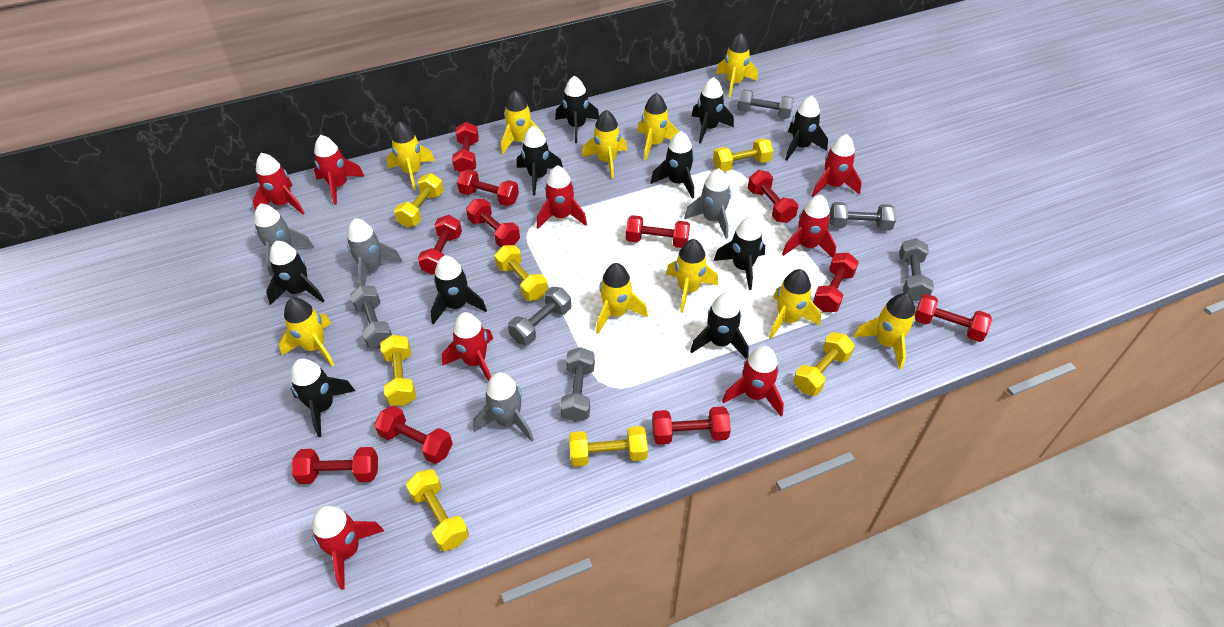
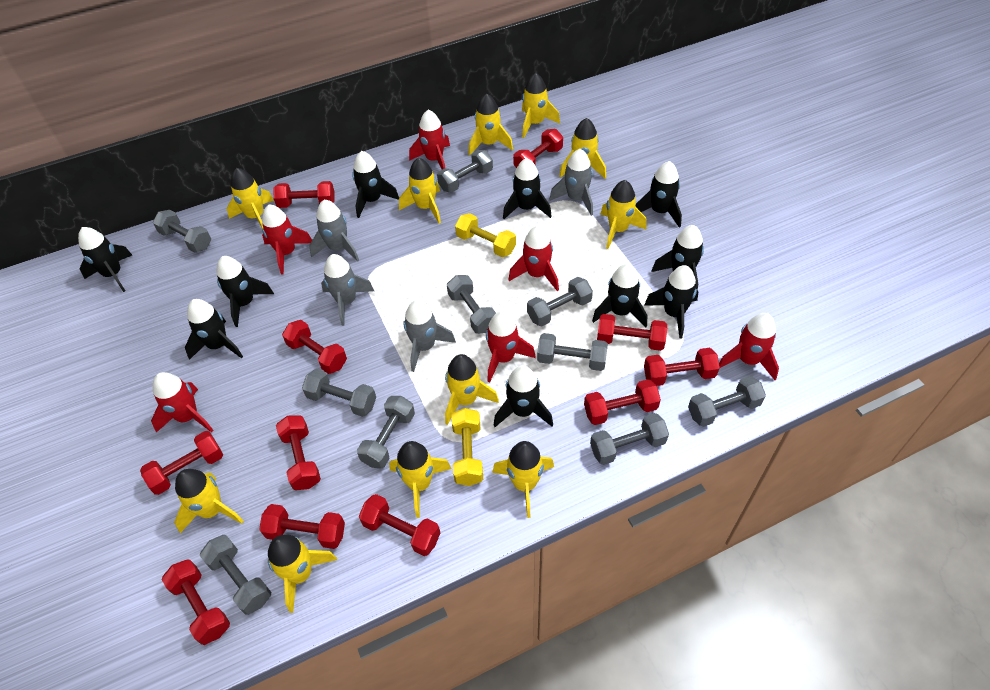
grey dumbbell: 6 -> 10
red rocket: 8 -> 6
yellow dumbbell: 7 -> 2
yellow rocket: 10 -> 11

